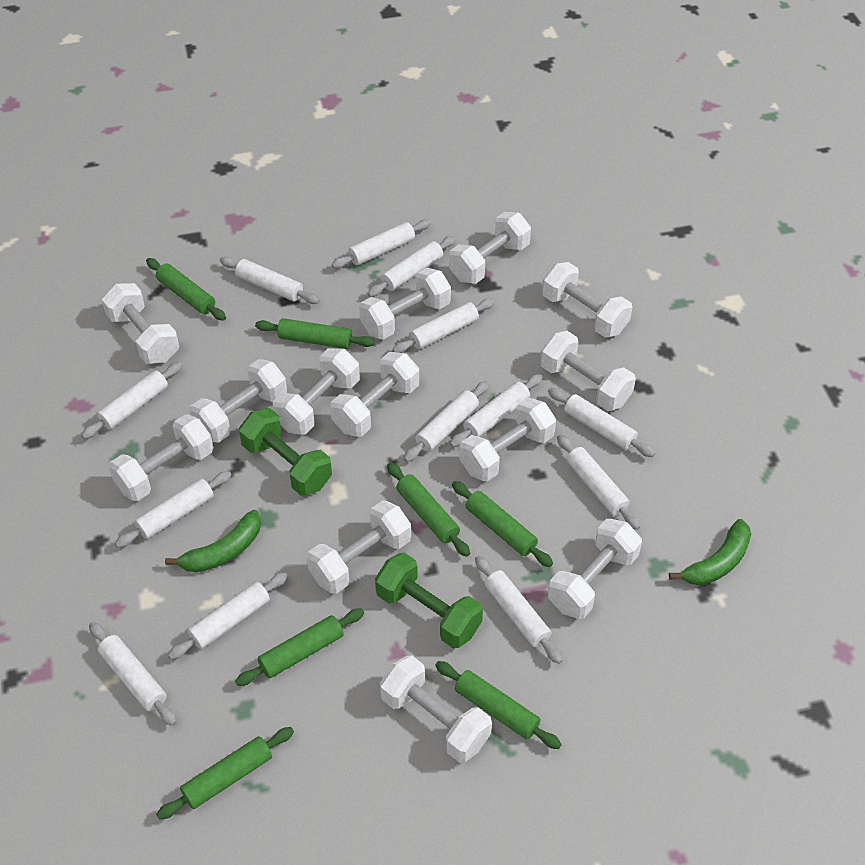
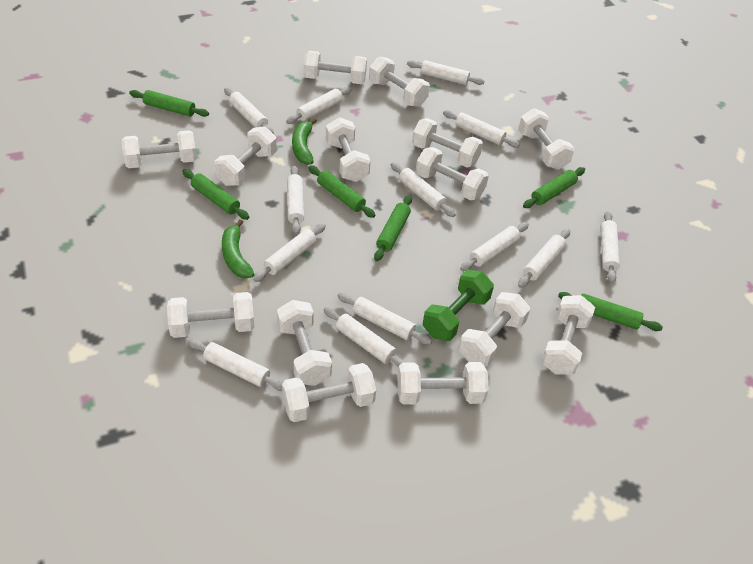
green dumbbell: 2 -> 1
green rolling pin: 7 -> 6
white dumbbell: 13 -> 14

